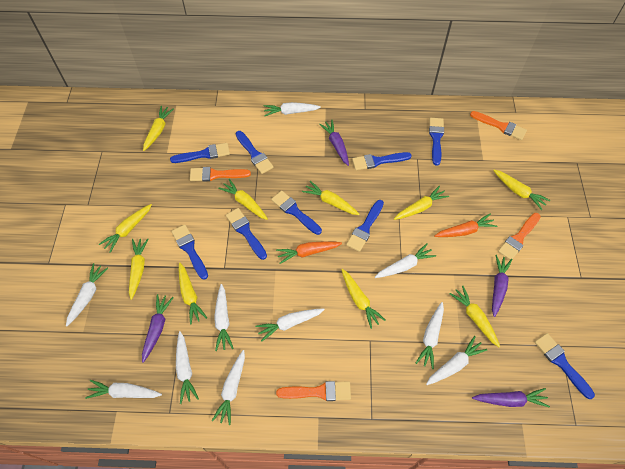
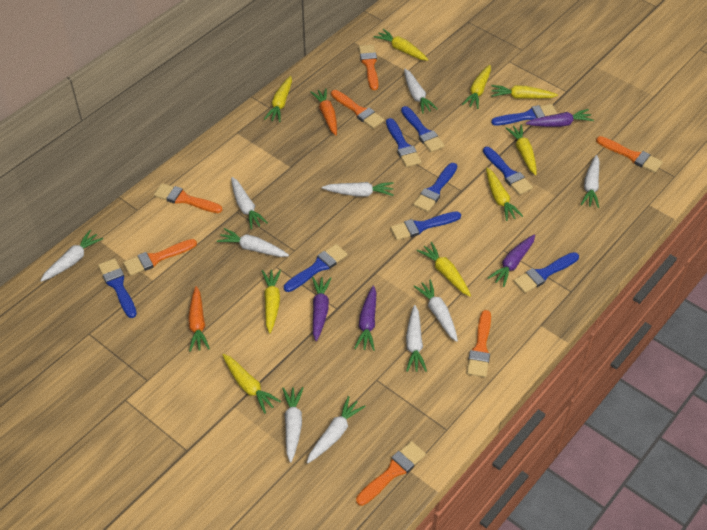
orange brush: 4 -> 7
yellow carrot: 10 -> 9

